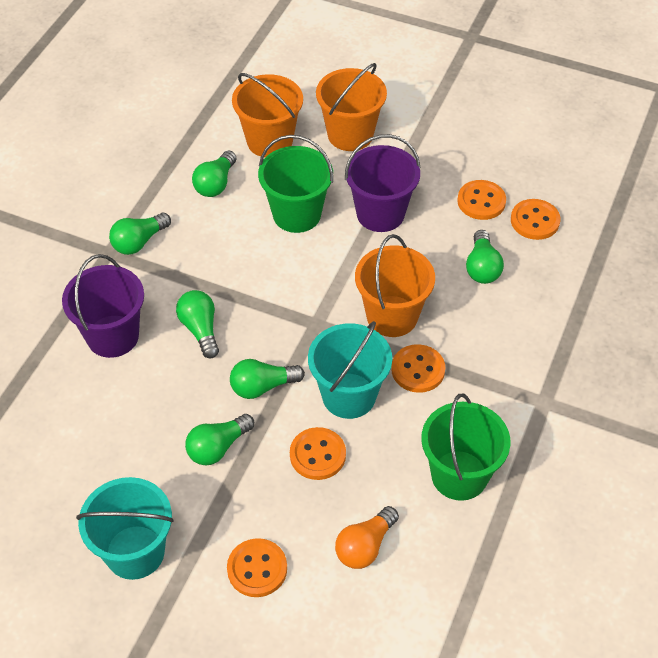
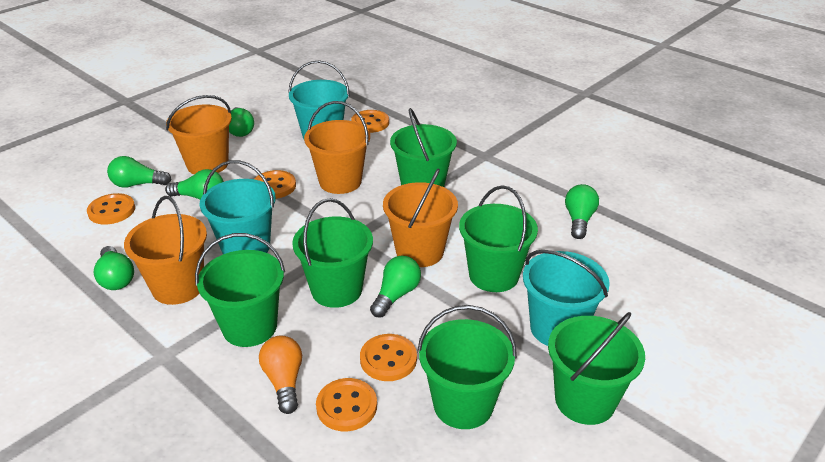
green bucket: 2 -> 6
orange bucket: 3 -> 4
purple bucket: 2 -> 0
turquoise bucket: 2 -> 3

